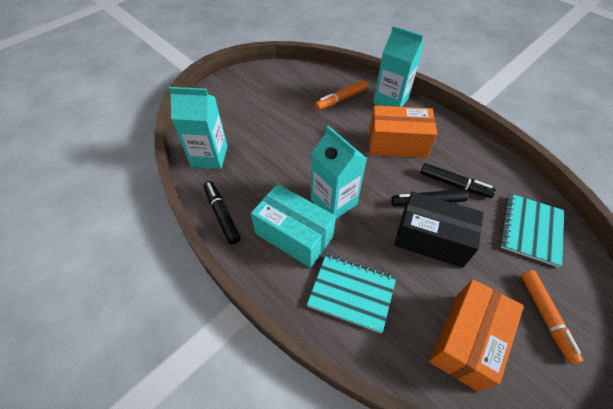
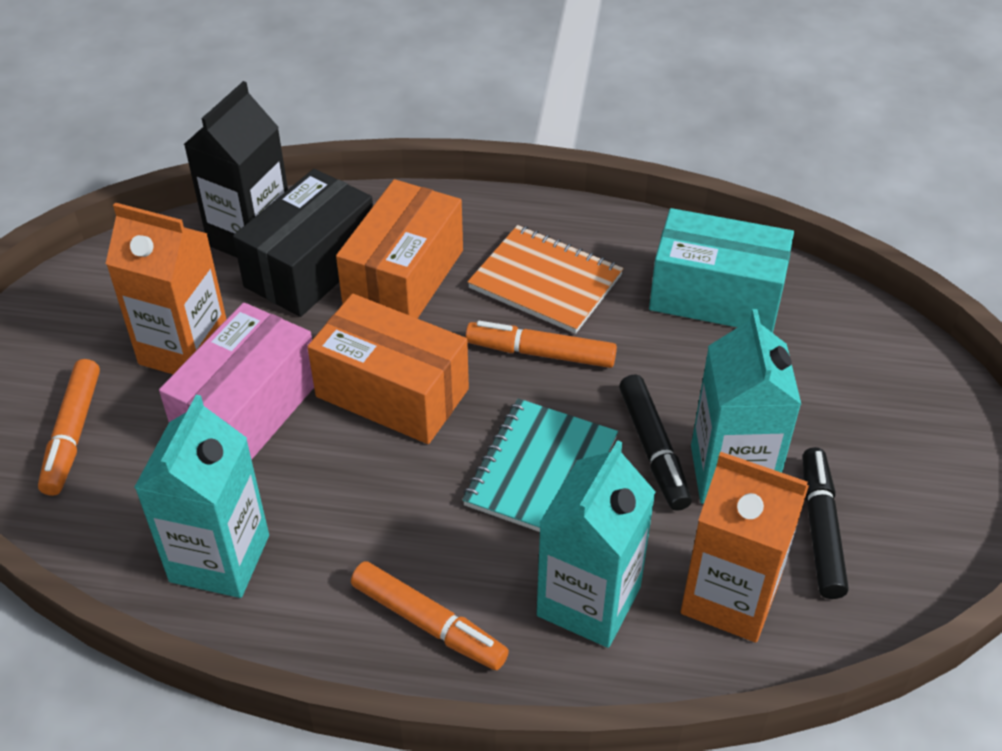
black carton: 0 -> 1
black marker: 3 -> 2
orange carton: 0 -> 2
orange marker: 2 -> 3
orange notebook: 0 -> 1
pink box: 0 -> 1
turquoise notebook: 2 -> 1

